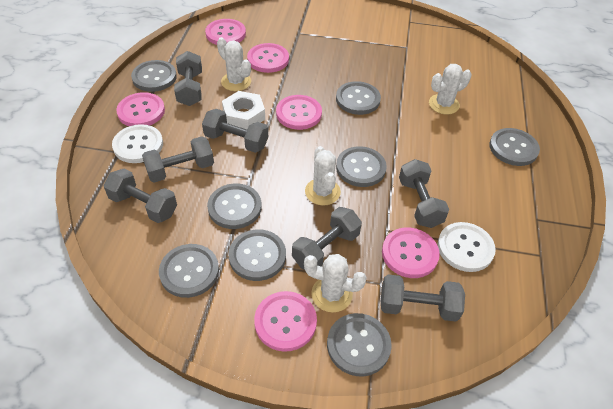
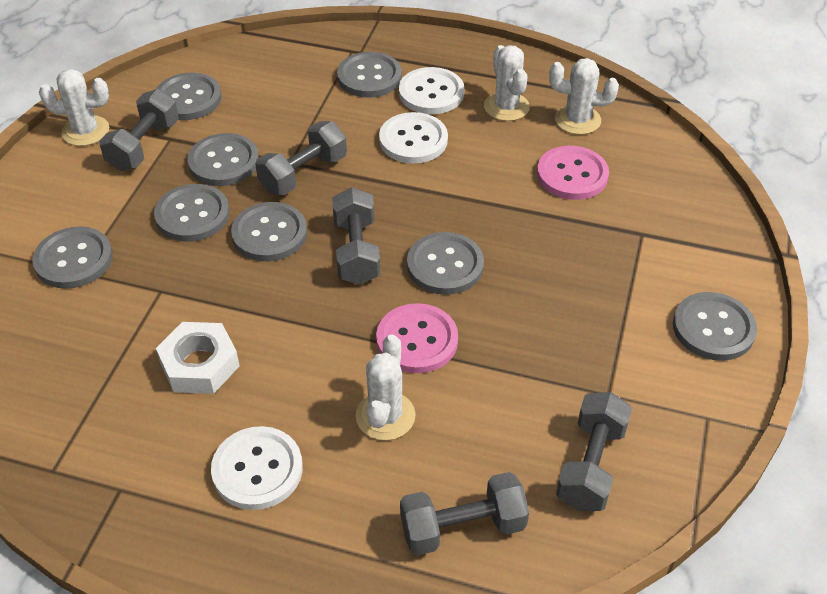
grey dumbbell: 7 -> 5
pink button: 6 -> 2
white button: 2 -> 3

